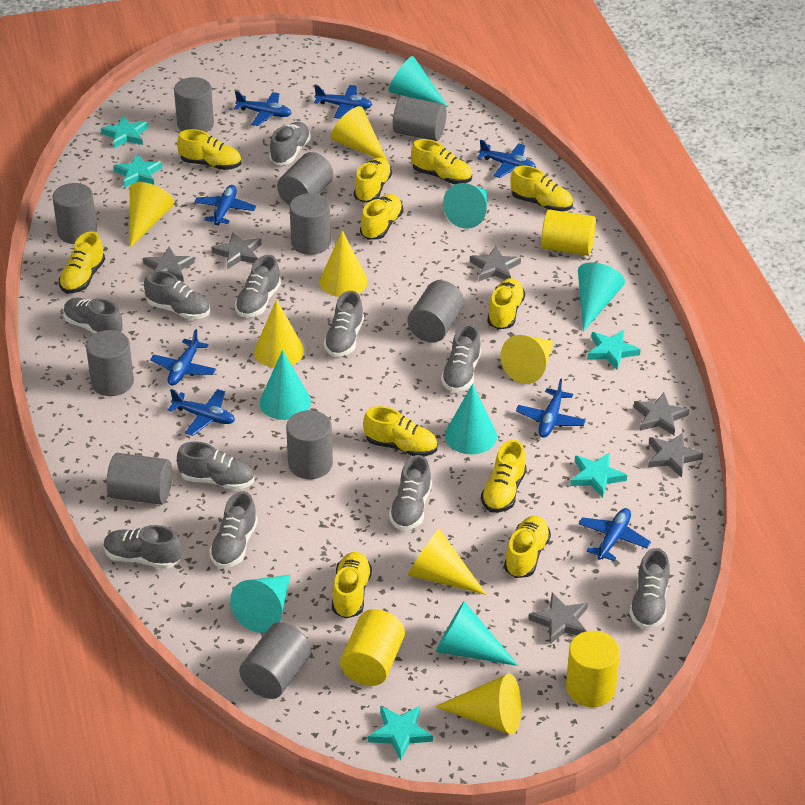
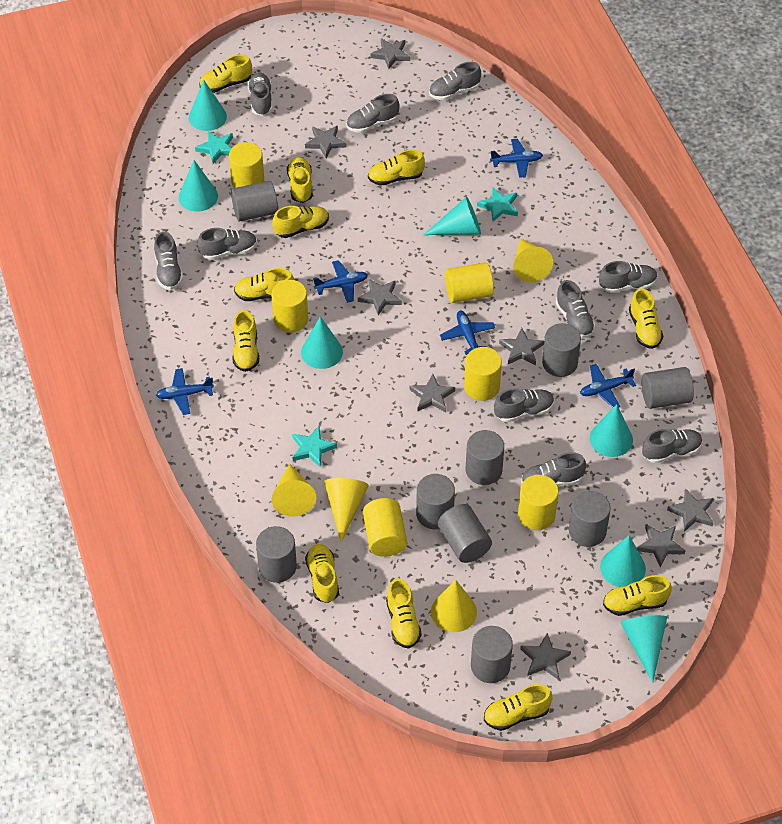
blue plane: 8 -> 5
grey cylinder: 10 -> 9
grey shoe: 11 -> 10
grey star: 6 -> 8
turquoise star: 5 -> 3
yellow cone: 7 -> 4
yellow cylinder: 3 -> 6

